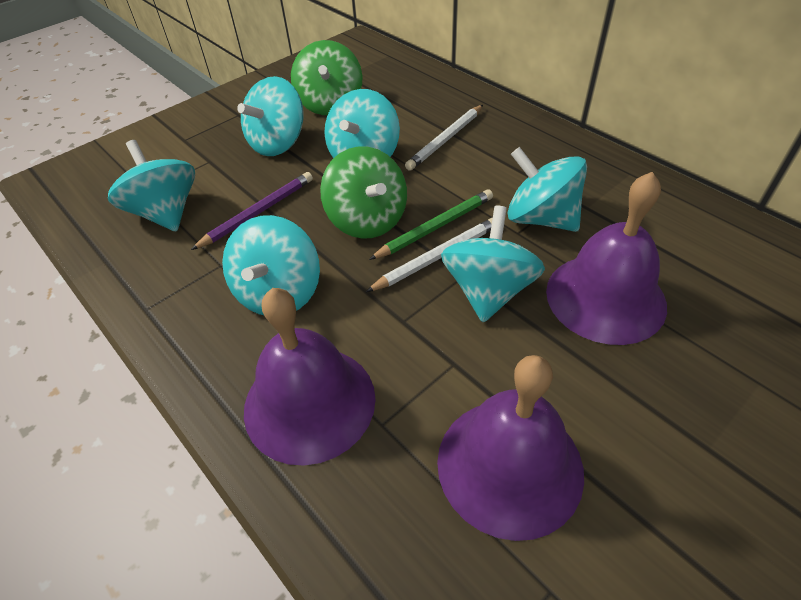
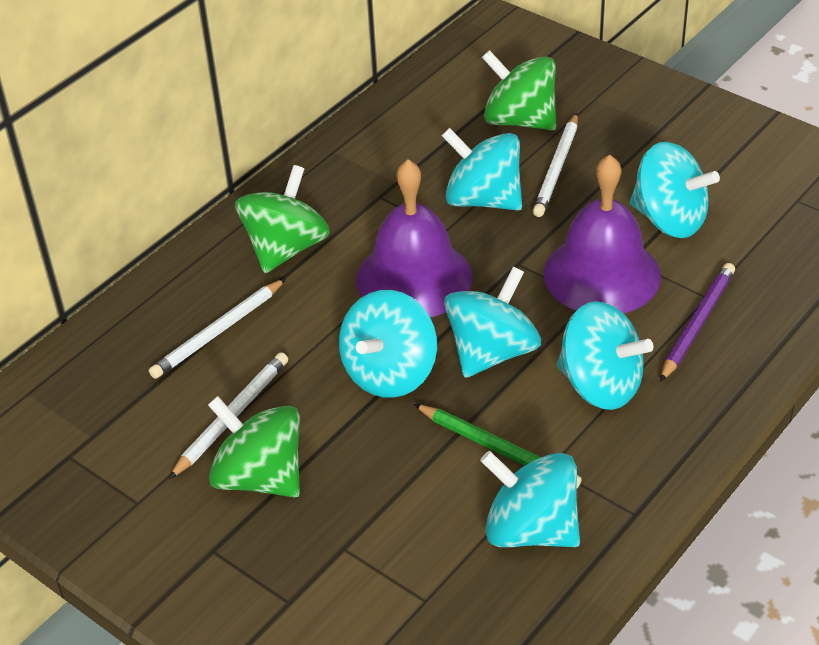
green spinning top: 2 -> 3
purple bell: 3 -> 2
white pencil: 2 -> 3

